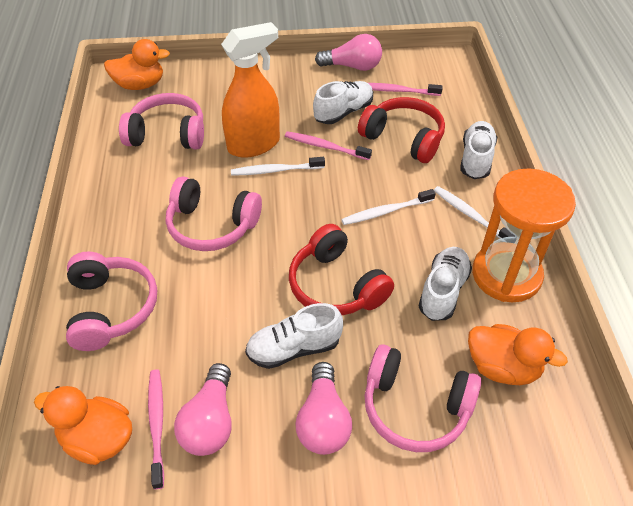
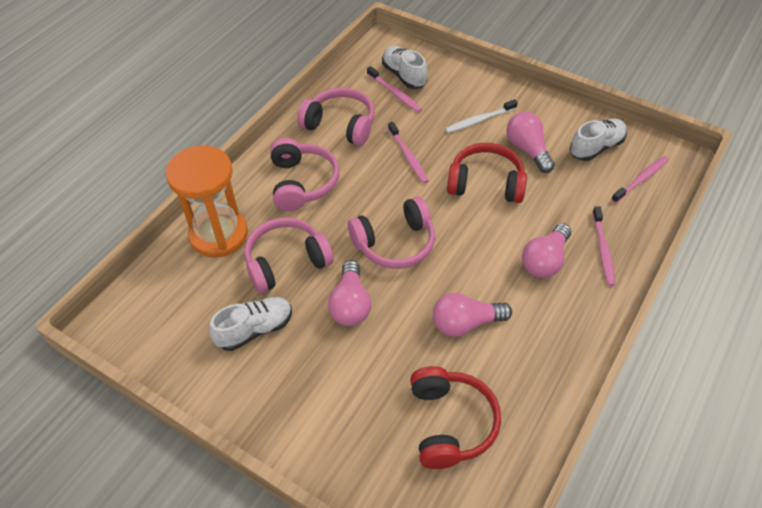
orange duck: 3 -> 0
orange spray bottle: 1 -> 0
pink light bulb: 3 -> 4
pink toothbrush: 3 -> 4
white shoe: 4 -> 3
white toothbrush: 3 -> 1

